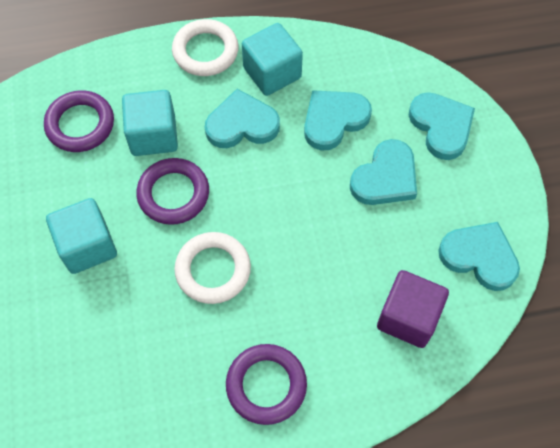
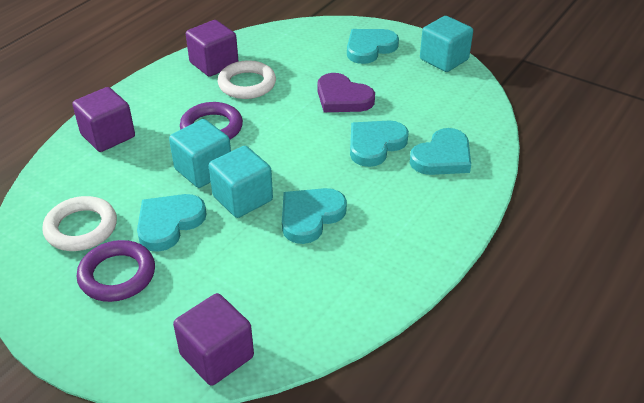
purple cube: 1 -> 3
purple heart: 0 -> 1
purple ring: 3 -> 2

